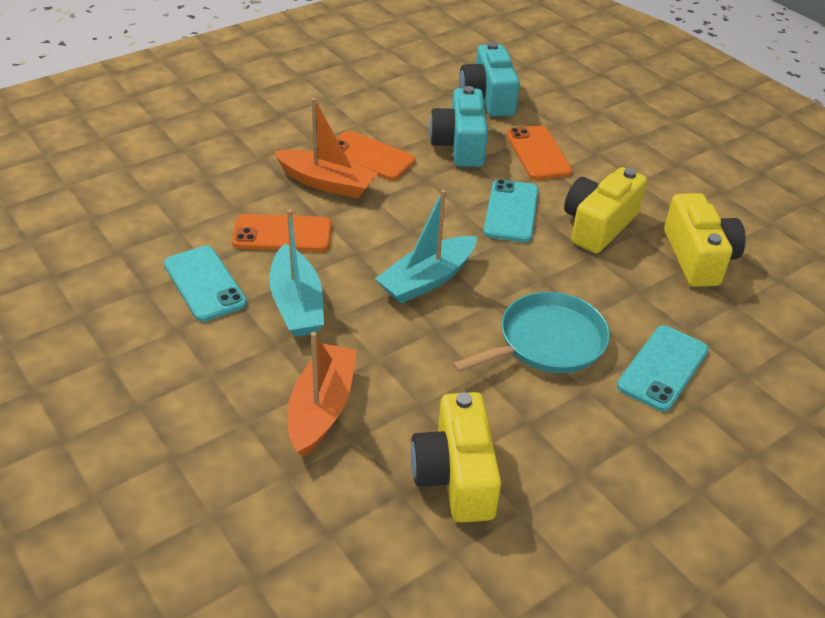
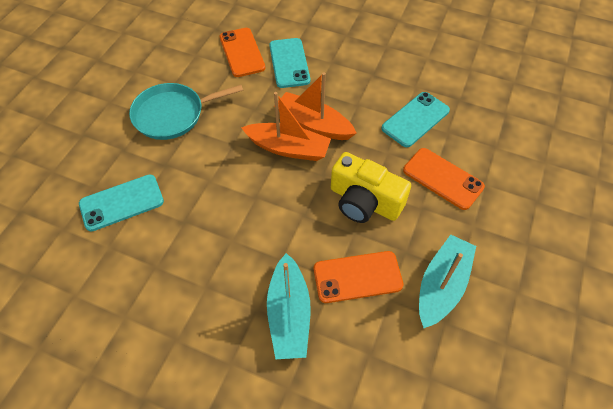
turquoise camera: 2 -> 0
yellow camera: 3 -> 1

